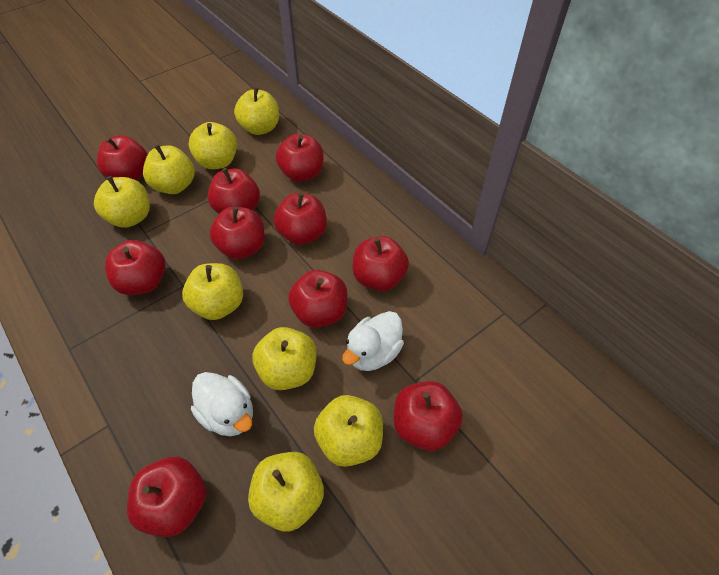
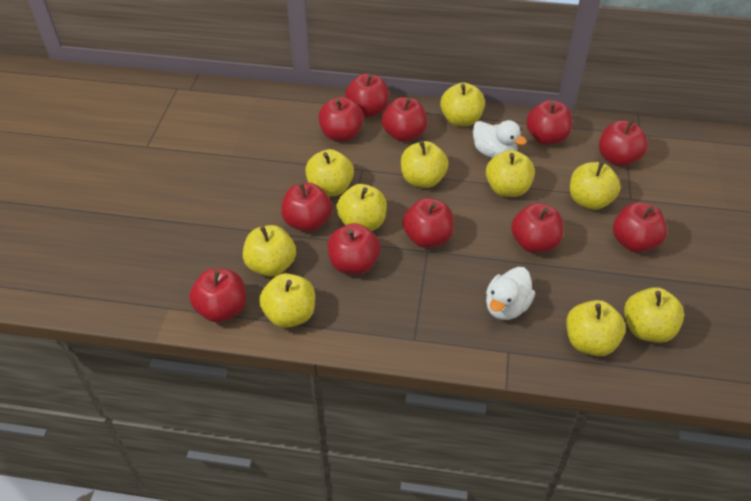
red apple: 10 -> 11
yellow apple: 8 -> 10

